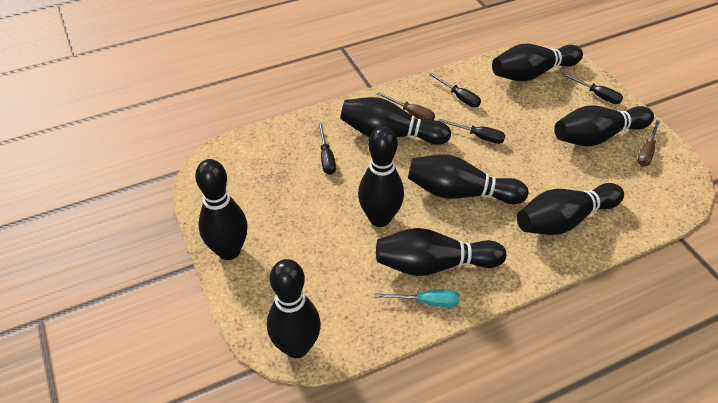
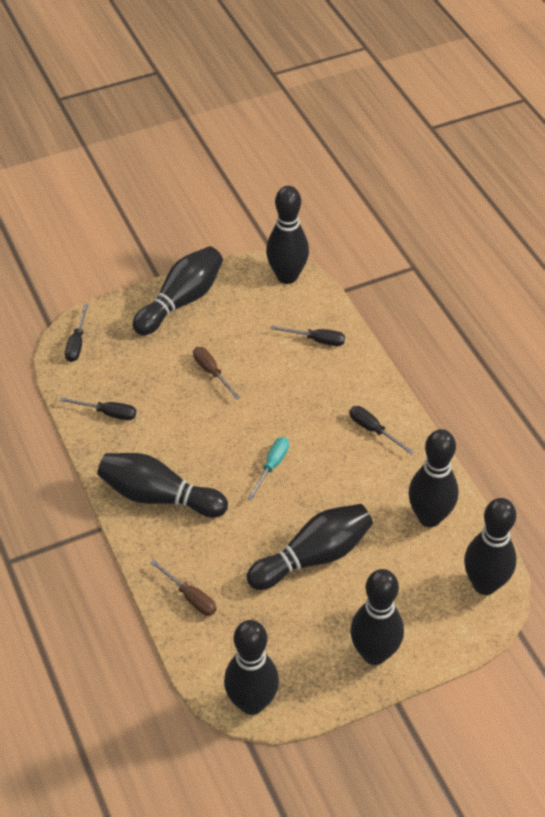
black bowling pin: 9 -> 8

